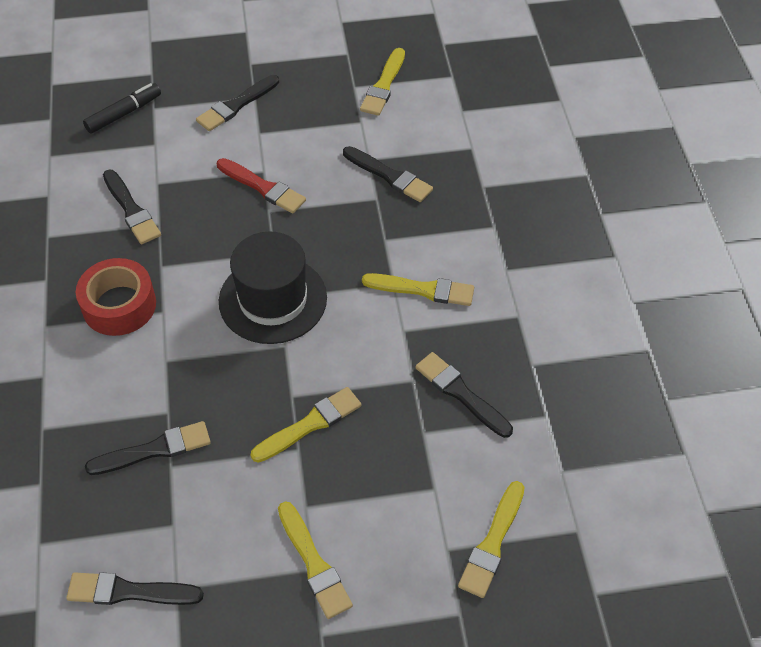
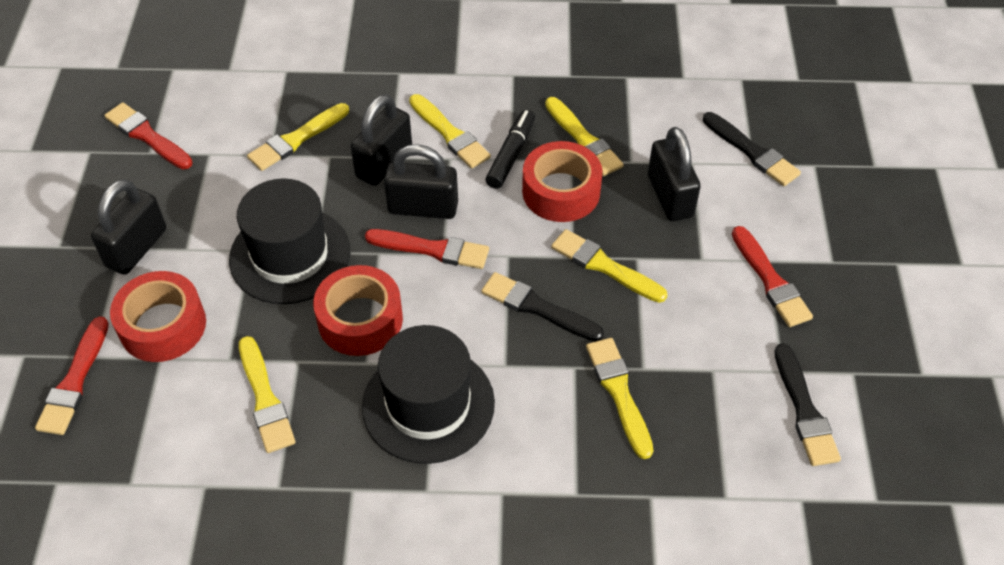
black brush: 6 -> 3
black hat: 1 -> 2
black padlock: 0 -> 4
red brush: 1 -> 4
red tape: 1 -> 3
yellow brush: 5 -> 6

